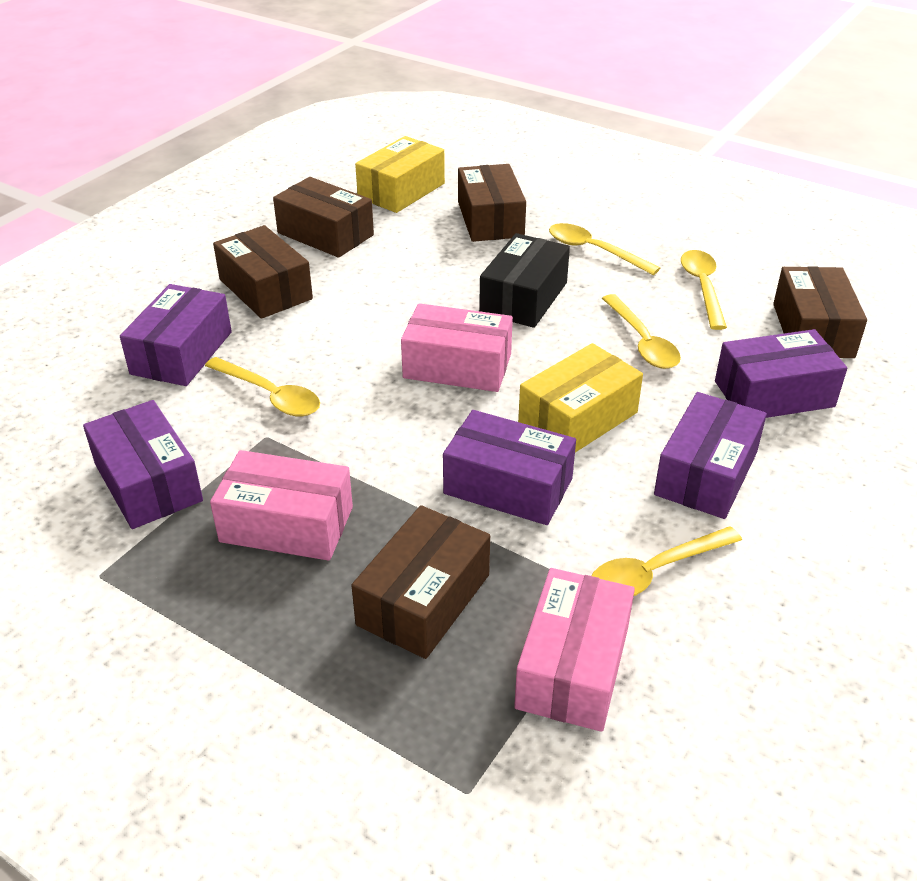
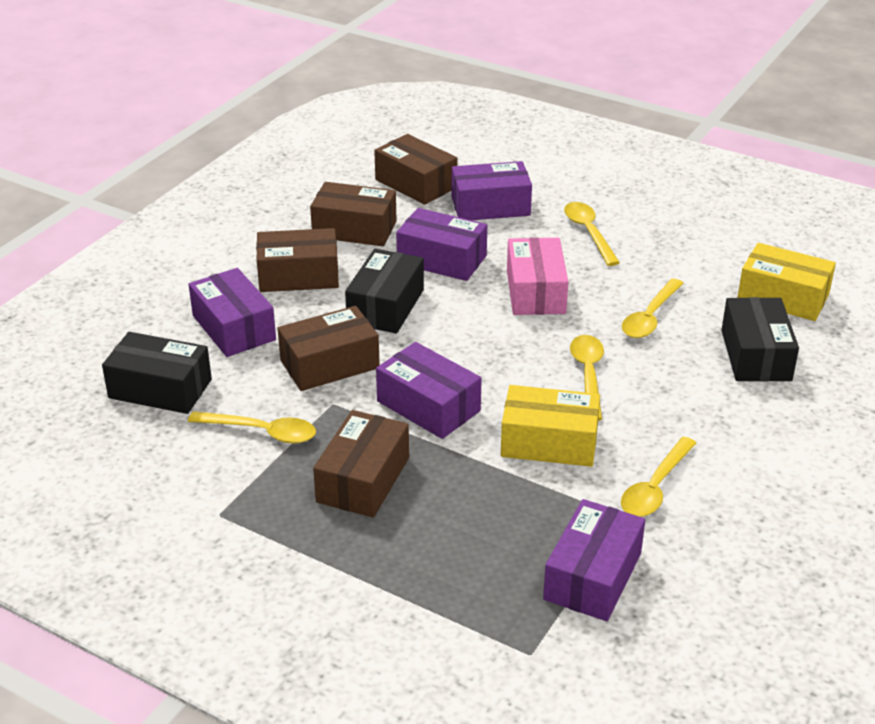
black box: 1 -> 3
pink box: 3 -> 1

